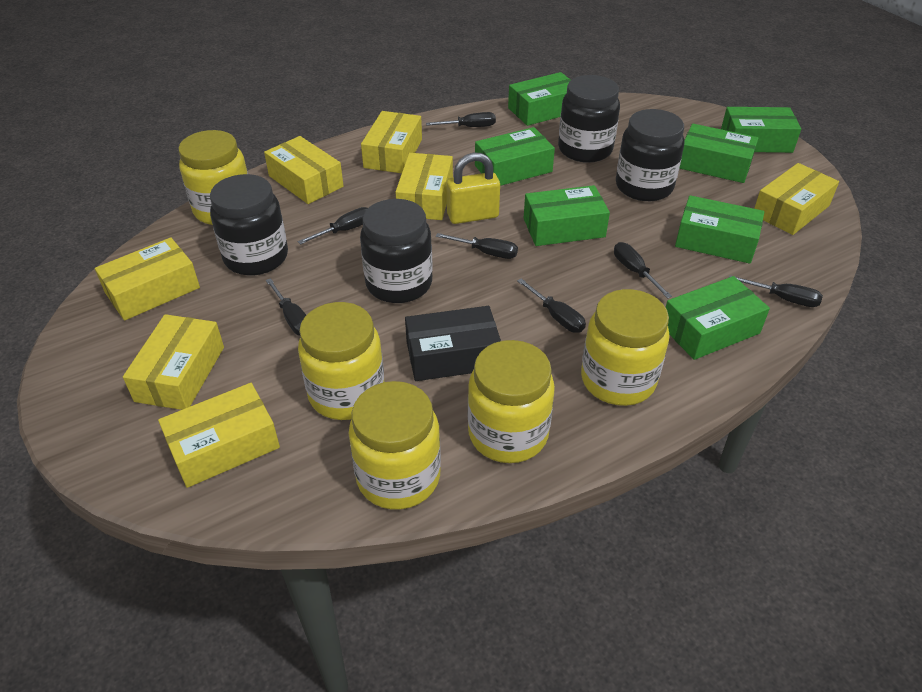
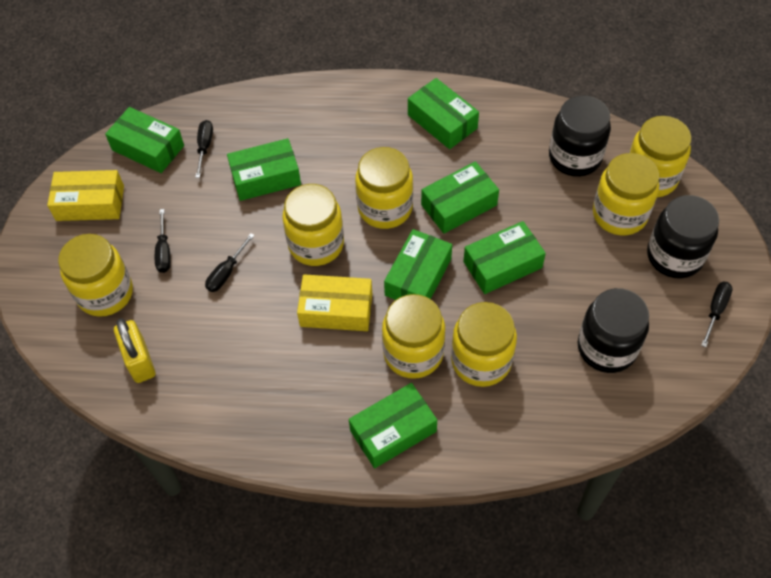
black box: 1 -> 0
black jar: 4 -> 3
black screwdriver: 7 -> 4
yellow box: 7 -> 2
yellow jar: 5 -> 7

